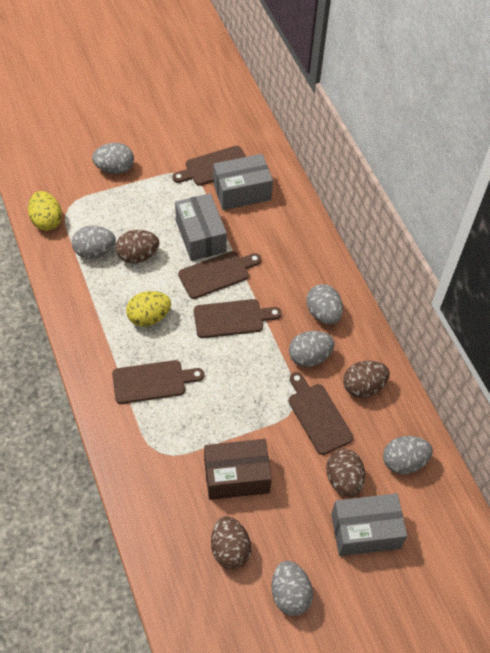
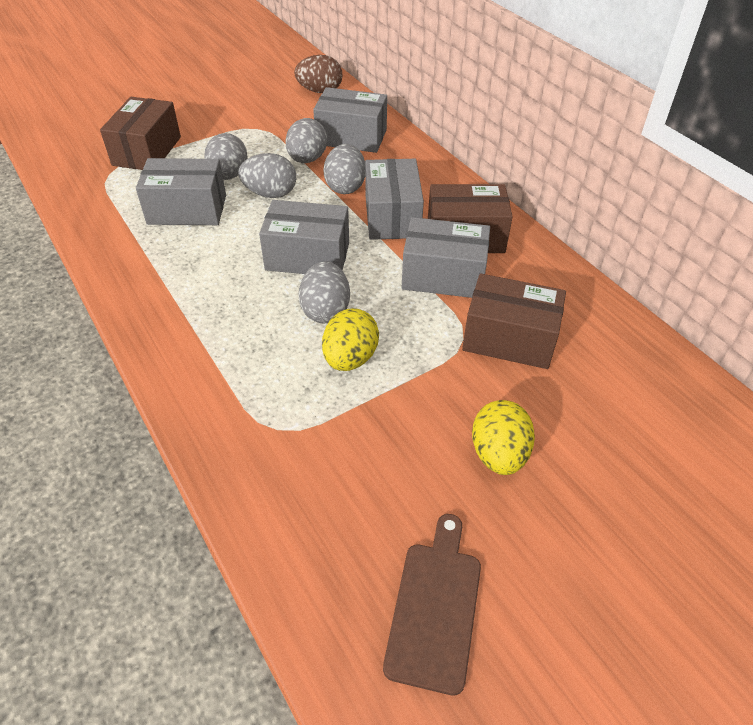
brown box: 1 -> 3
brown cutting board: 5 -> 1
brown egg: 4 -> 1
grey box: 3 -> 5
grey egg: 6 -> 5

